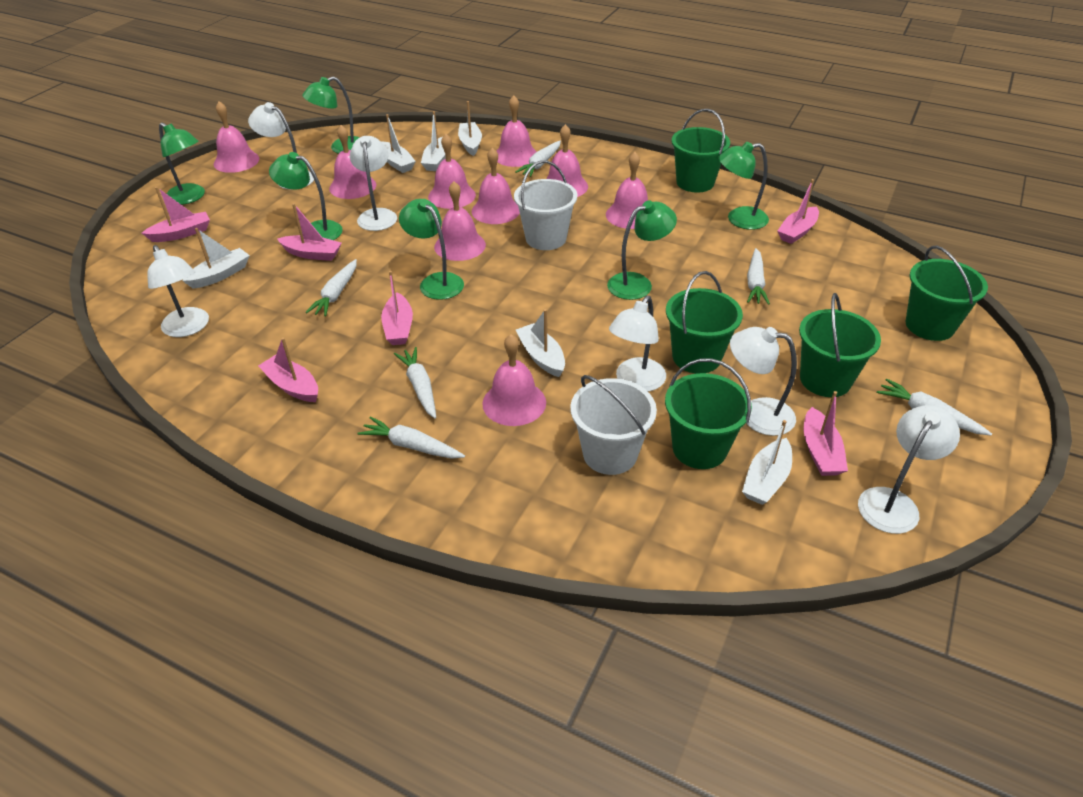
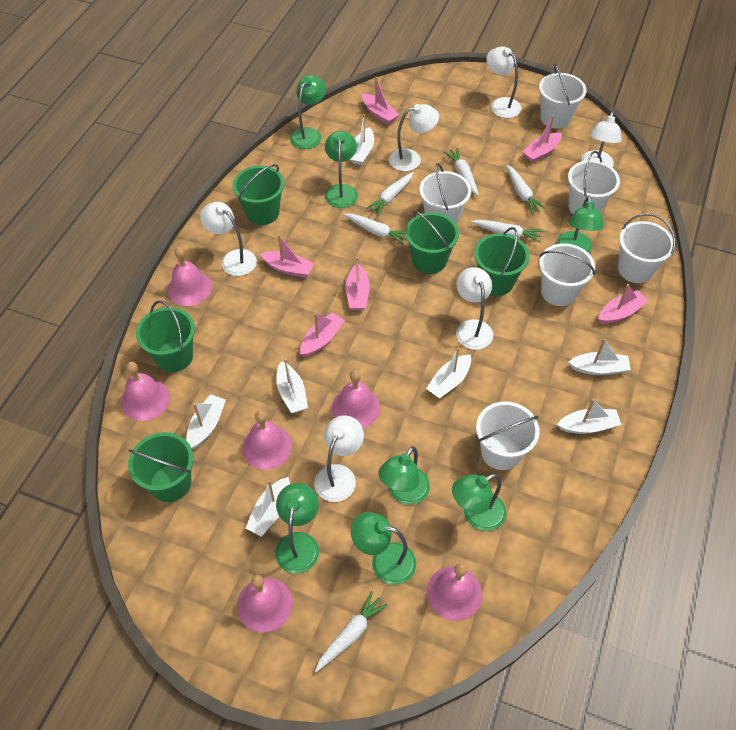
green lamp: 6 -> 7
pink bell: 9 -> 6
white boat: 6 -> 7
white bucket: 2 -> 6

